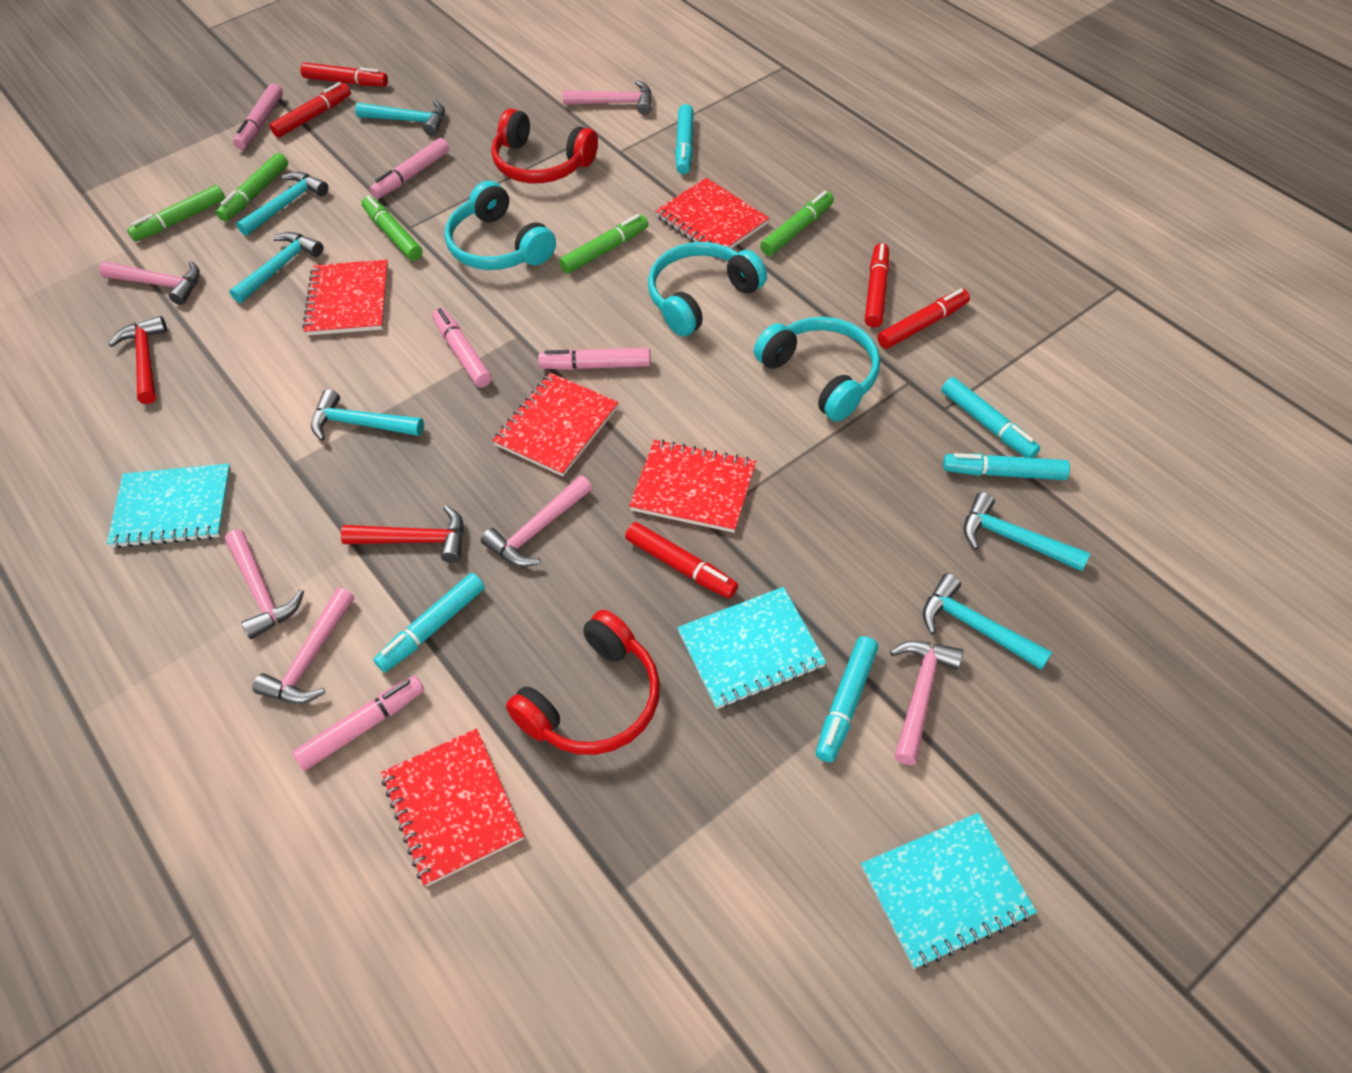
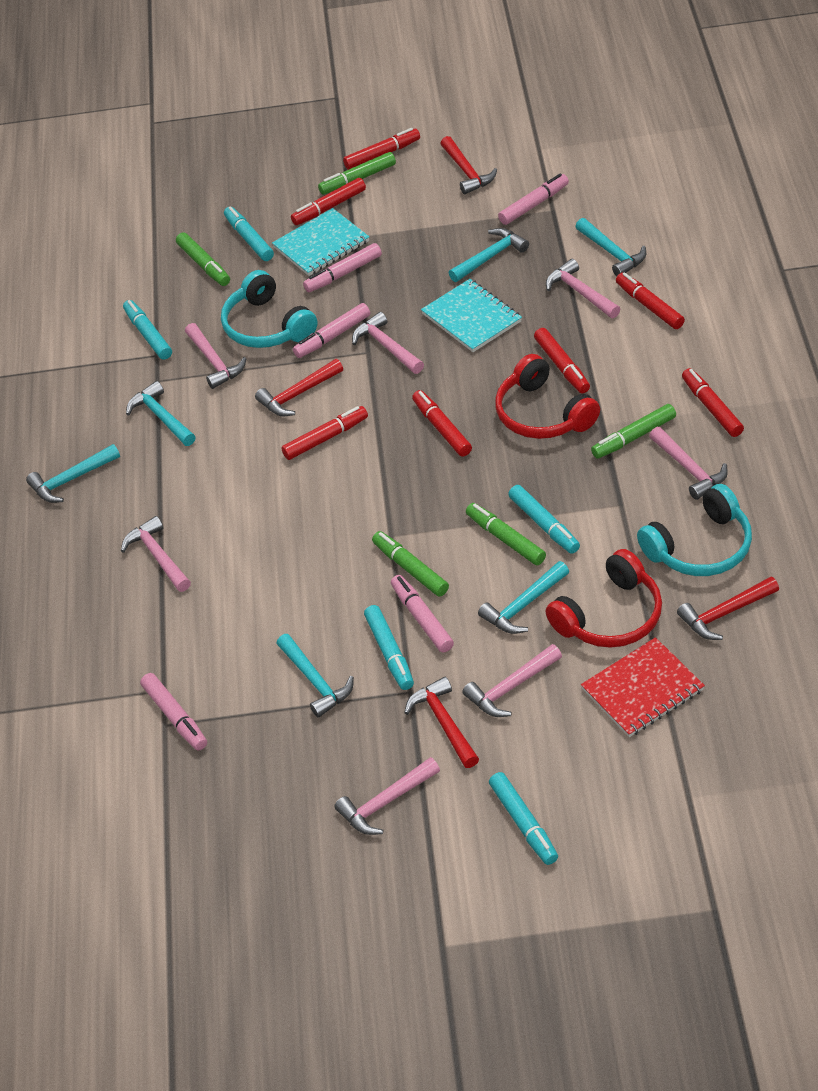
pink hammer: 6 -> 7
red hammer: 2 -> 4
red marker: 5 -> 7
red notebook: 5 -> 1
turquoise headphones: 3 -> 2
turquoise notebook: 3 -> 2

